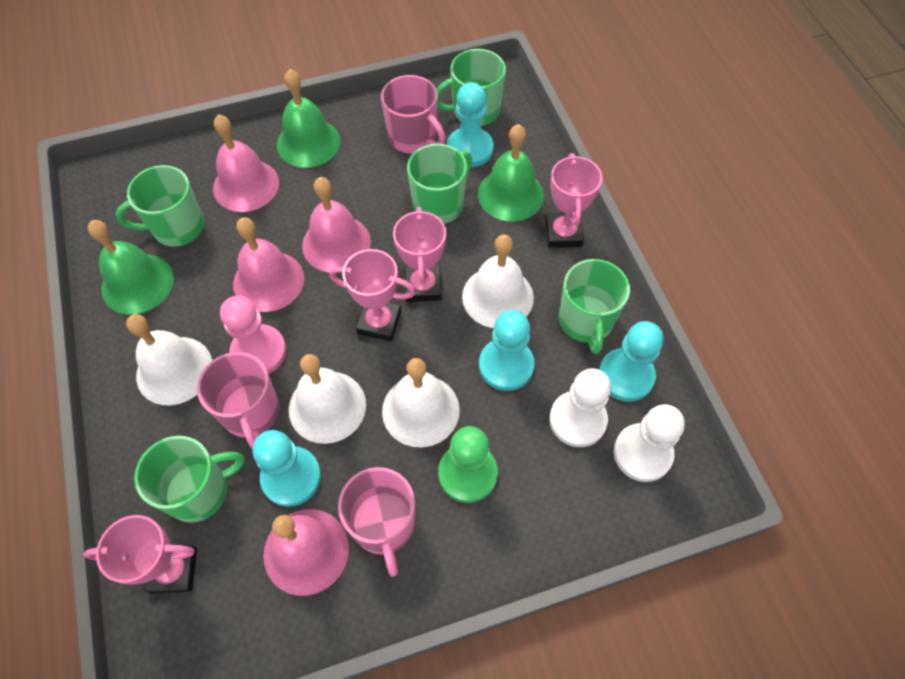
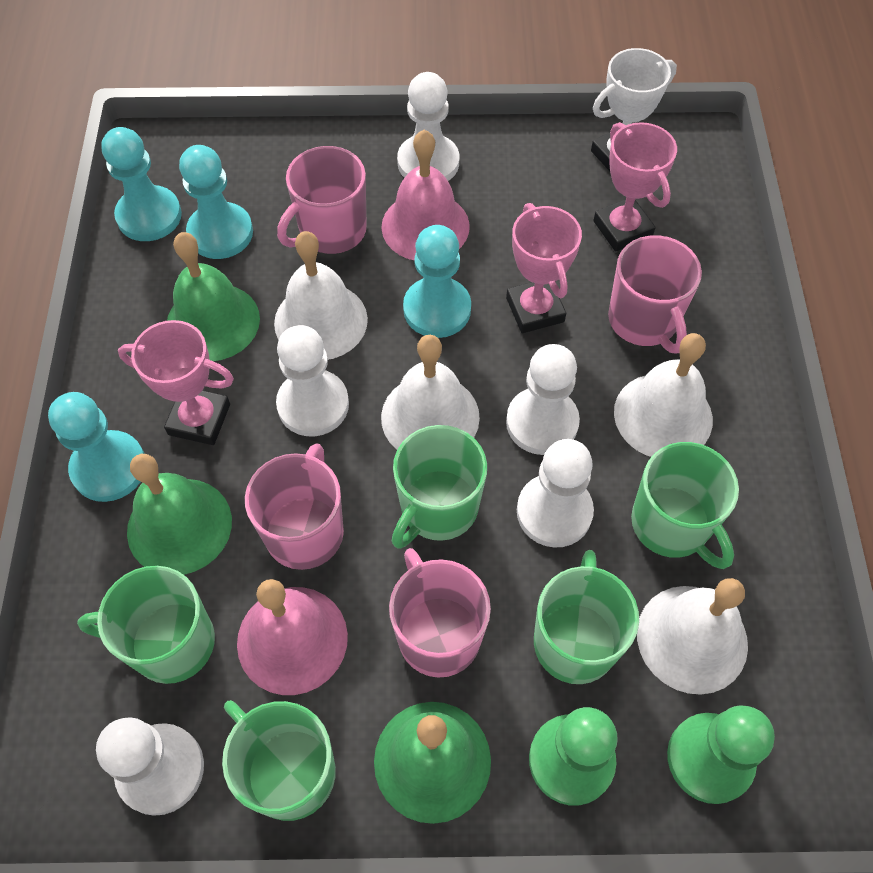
green pawn: 1 -> 2
pink bell: 4 -> 2
pink mug: 3 -> 4
pink pawn: 1 -> 0
pink trophy: 4 -> 3
white pawn: 2 -> 5
white trophy: 0 -> 1

